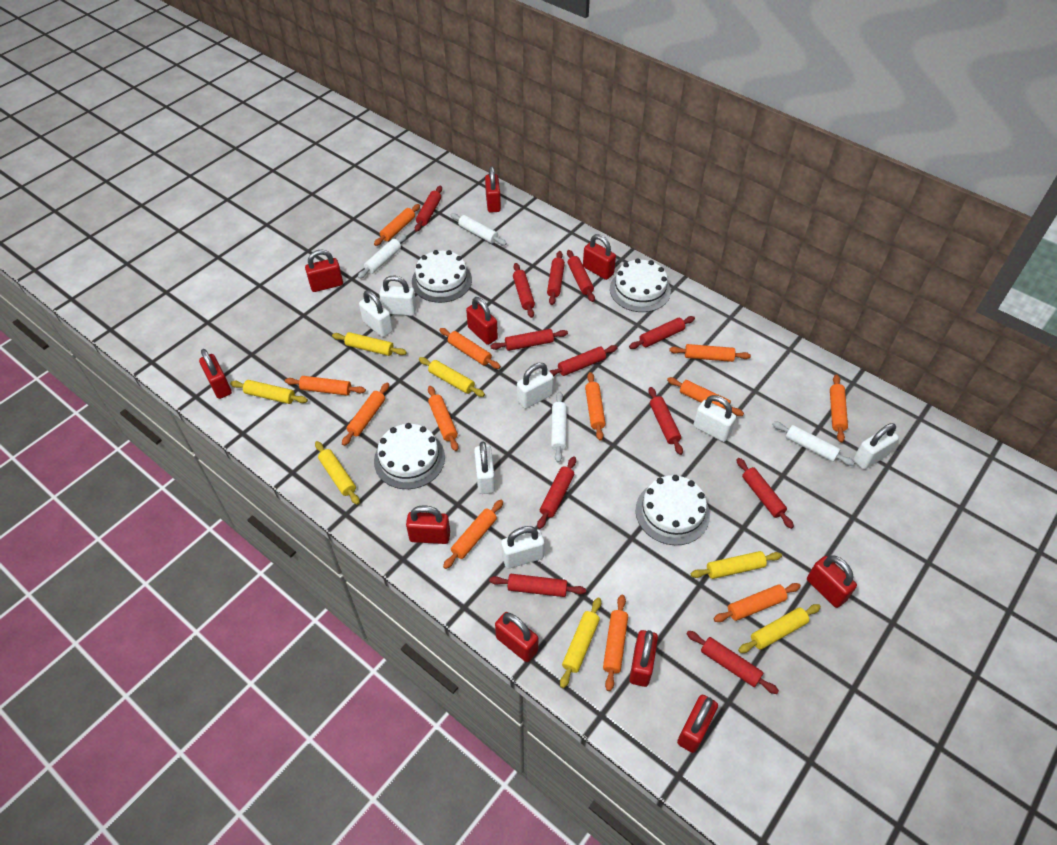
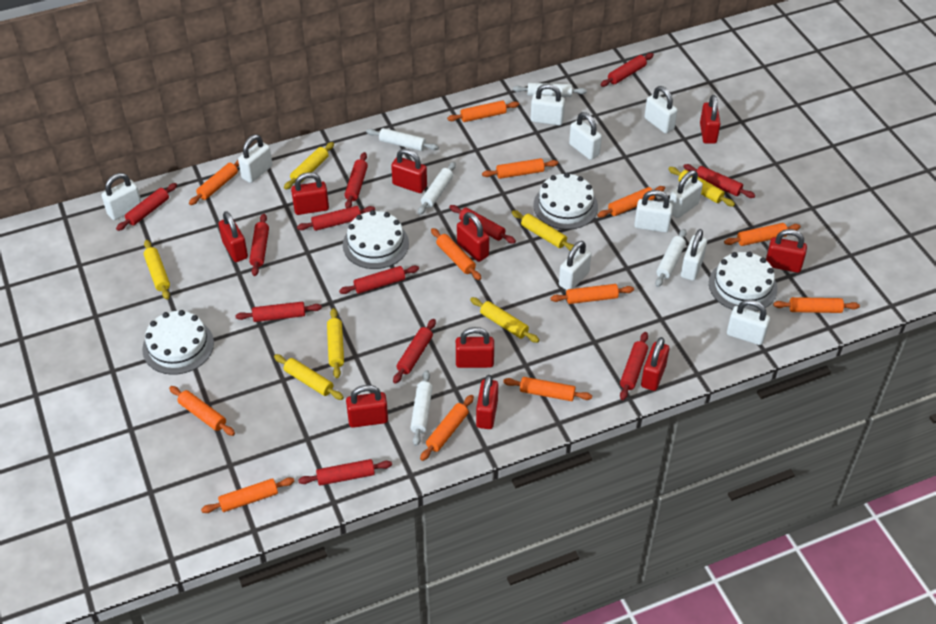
white padlock: 7 -> 10
white rolling pin: 4 -> 5

